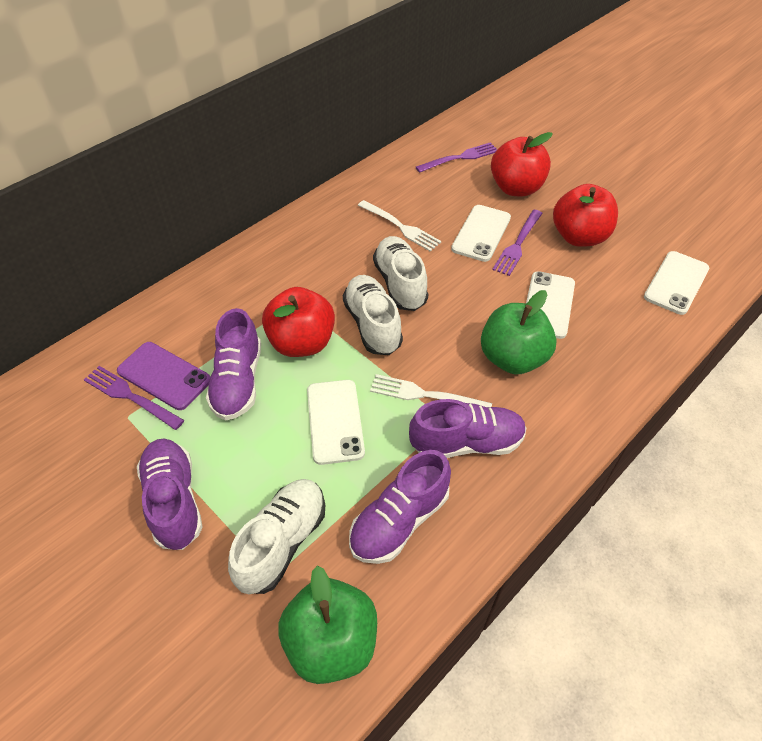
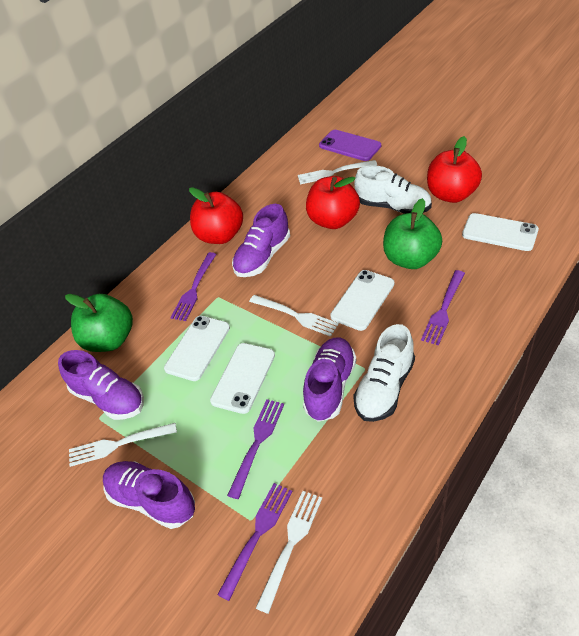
purple fork: 3 -> 4
white fork: 2 -> 4
white shoe: 3 -> 2

